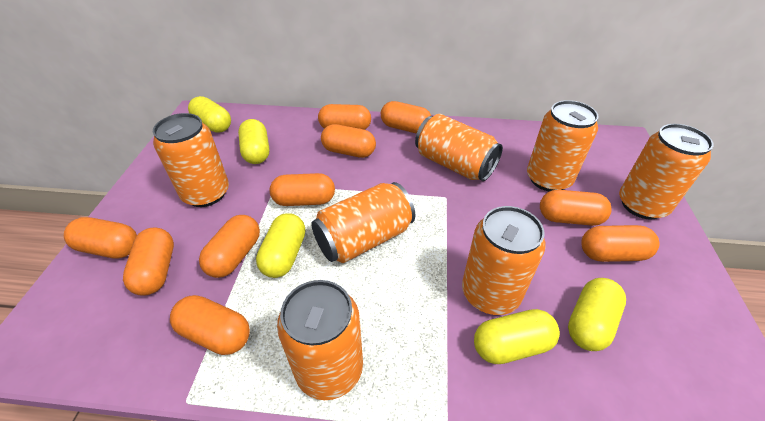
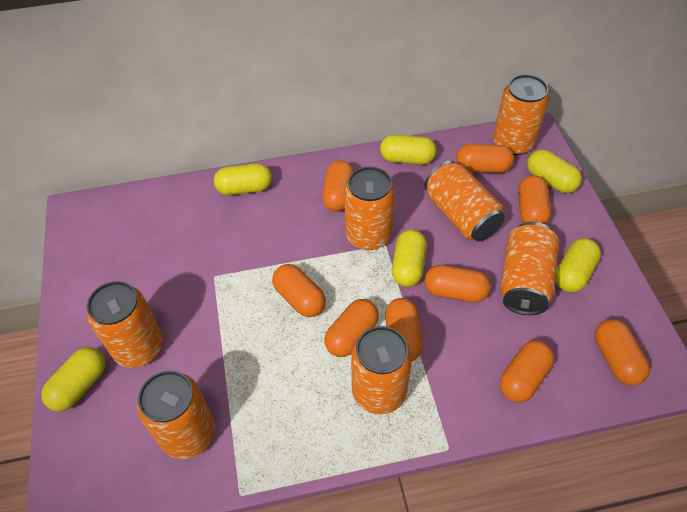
orange capsule: 10 -> 9
yellow capsule: 5 -> 6

